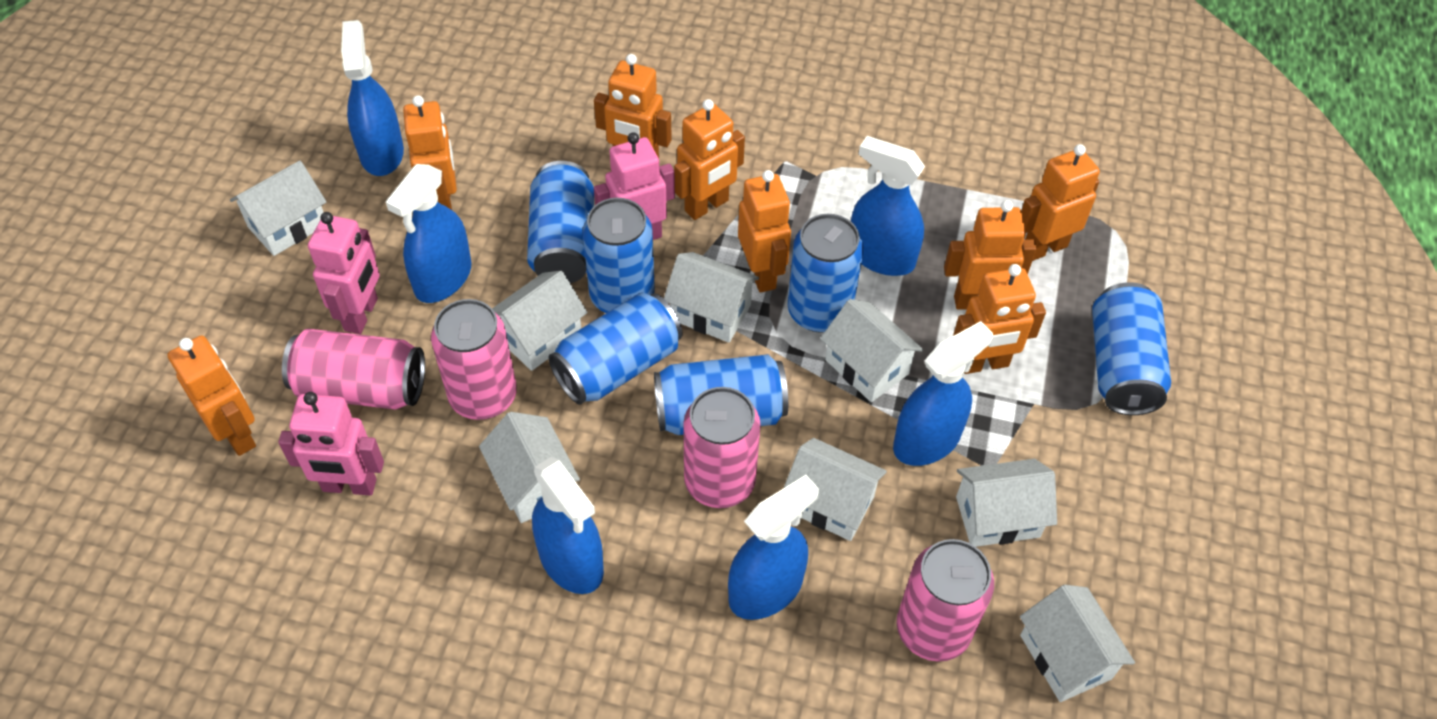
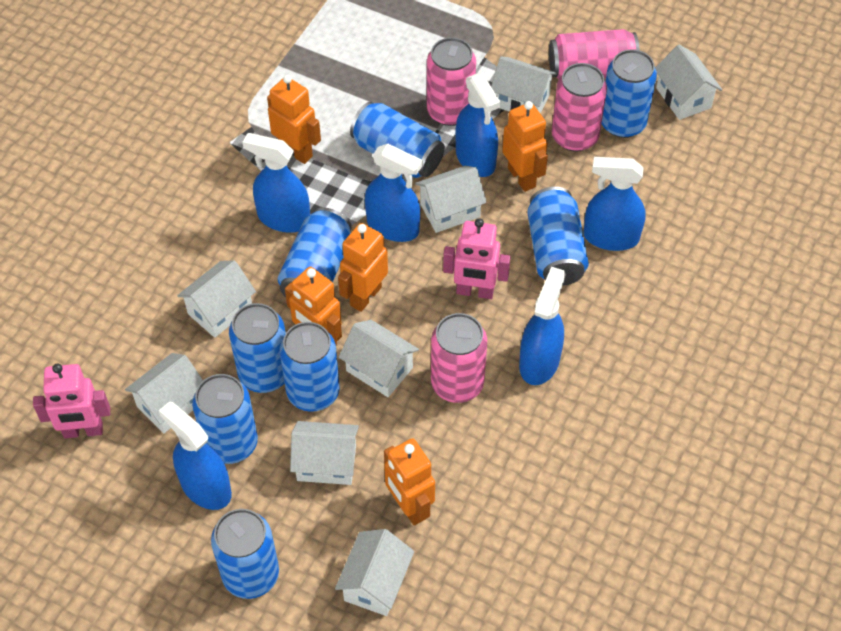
blue can: 6 -> 8
orange robot: 8 -> 5
pink robot: 3 -> 2

